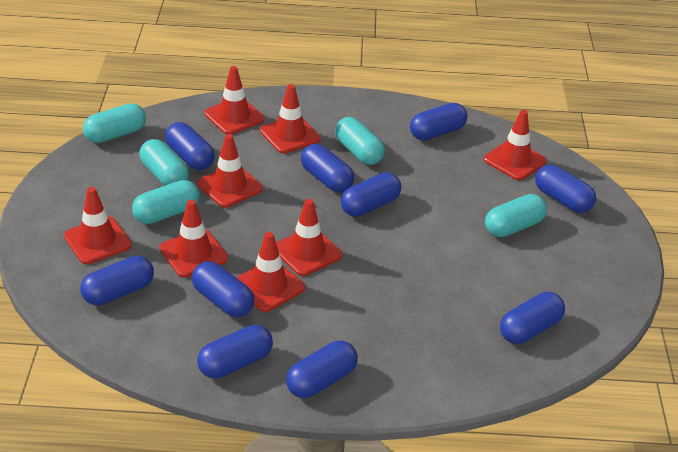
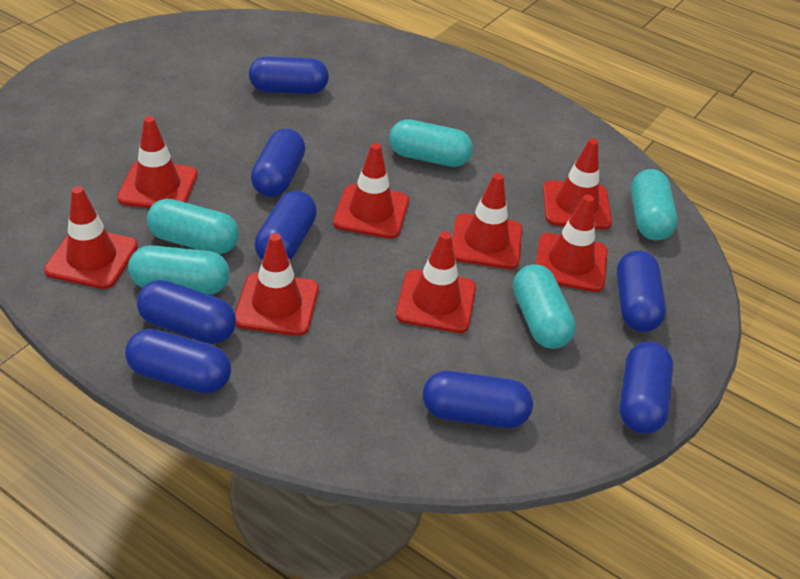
blue capsule: 10 -> 8

